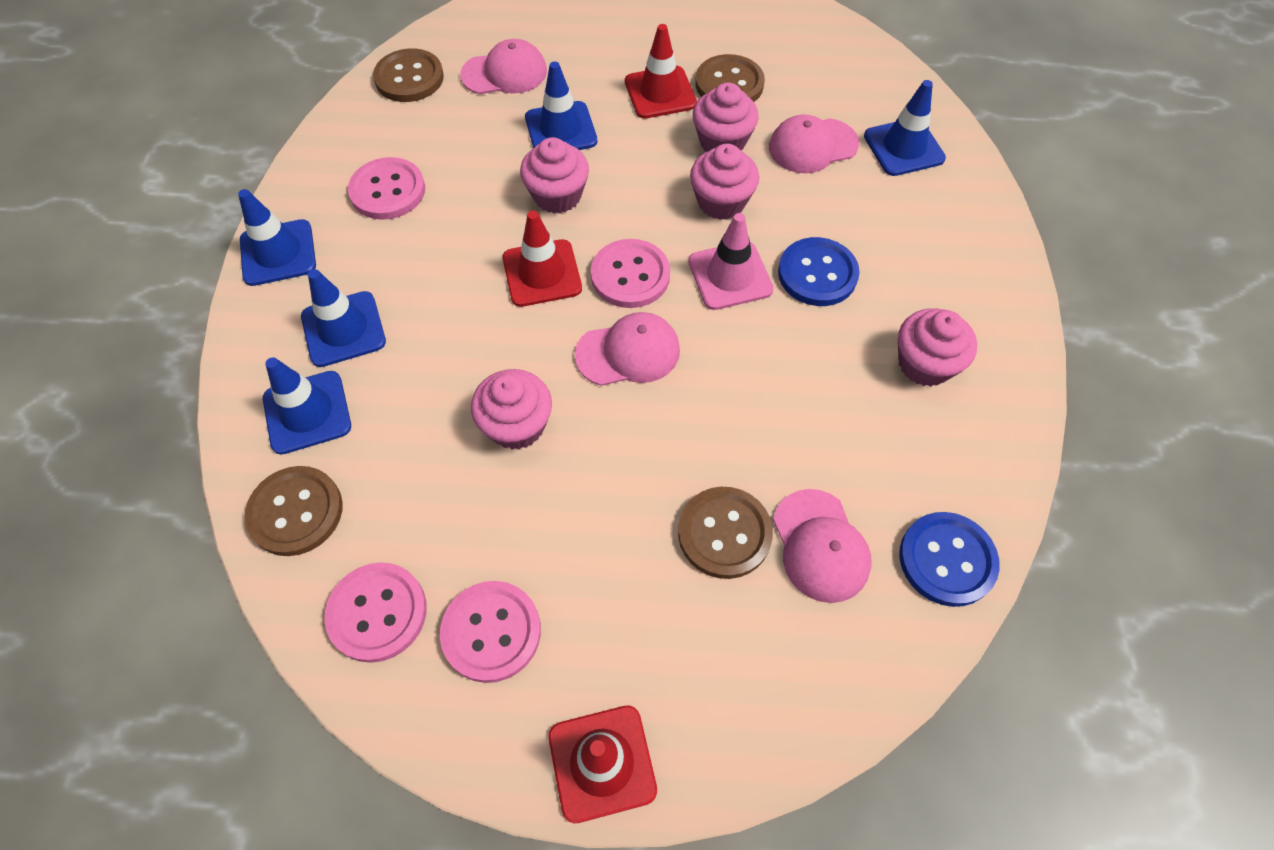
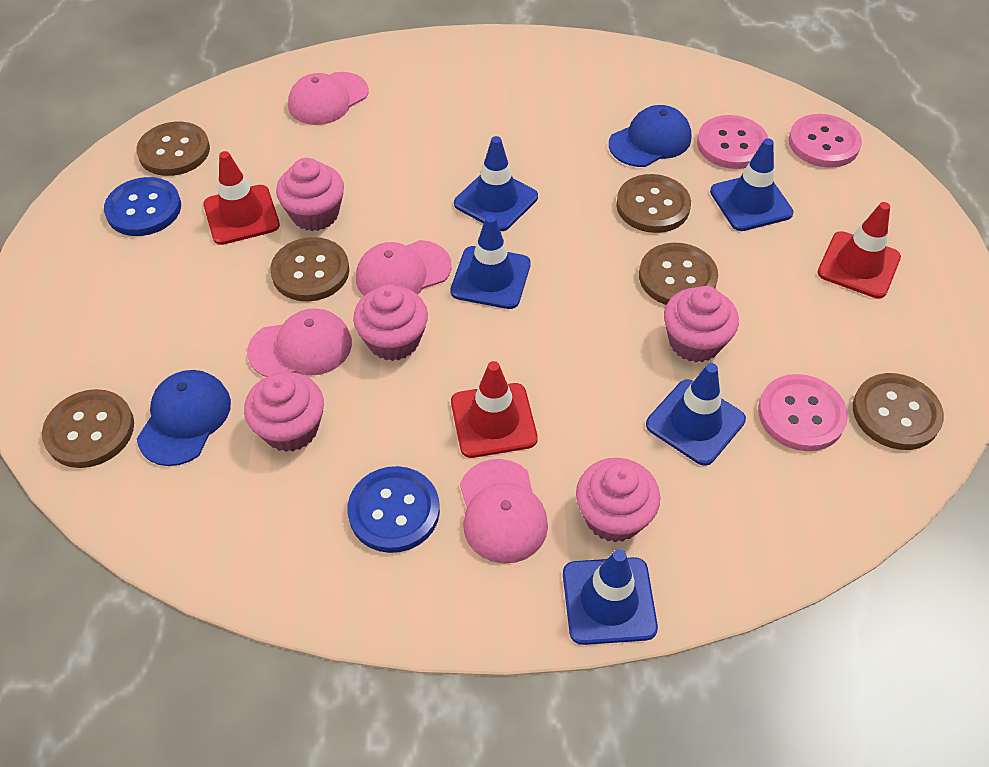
blue cap: 0 -> 2
brown button: 4 -> 6
pink button: 4 -> 3
pink traffic cone: 1 -> 0

